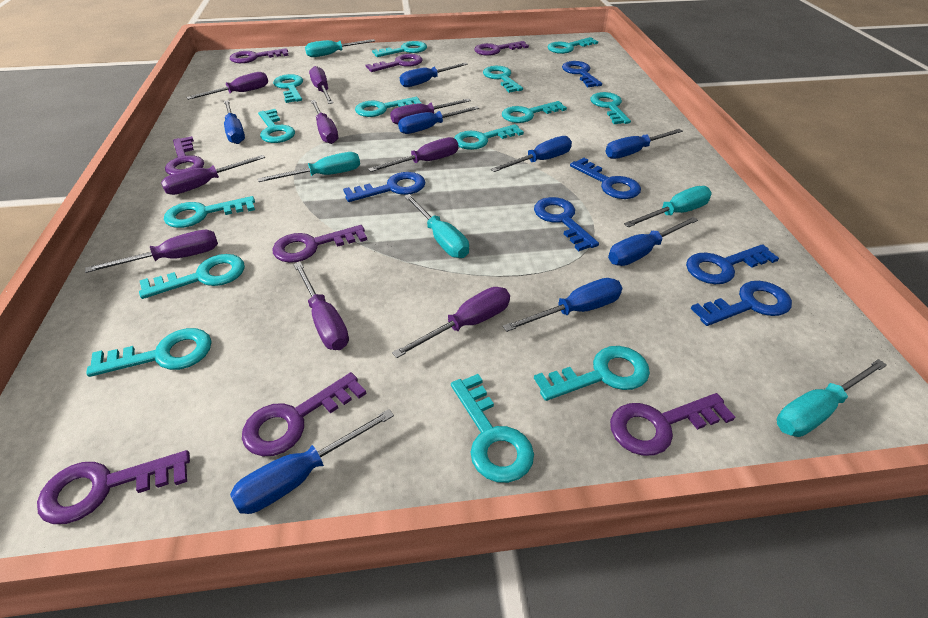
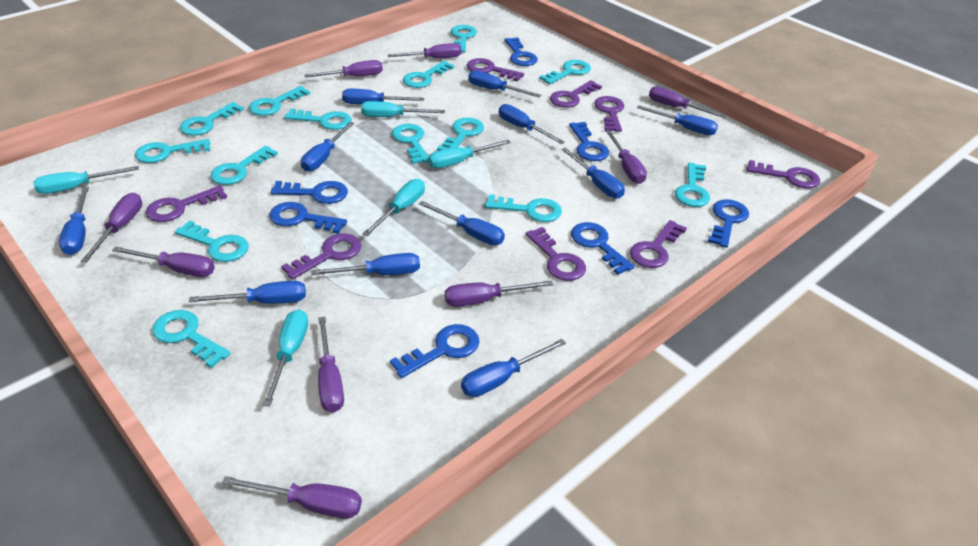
blue key: 6 -> 7
blue screwdriver: 8 -> 11

